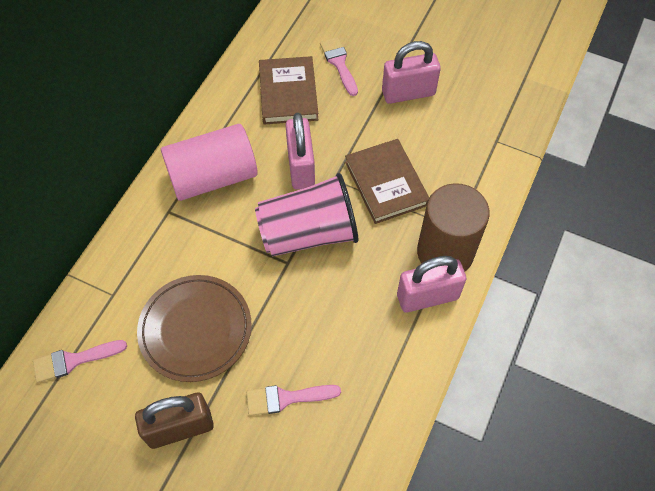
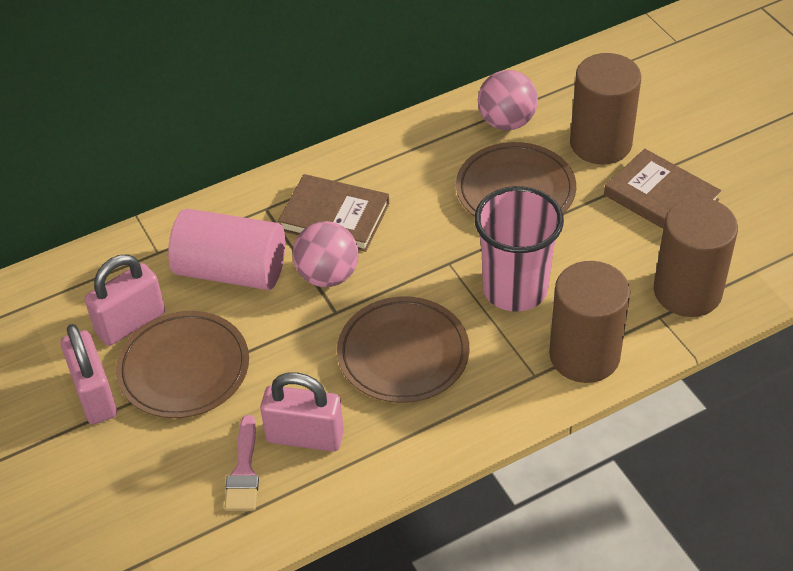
brown cylinder: 1 -> 3
brown padlock: 1 -> 0
brown plate: 1 -> 3
pink ball: 0 -> 2
pink brush: 3 -> 1

